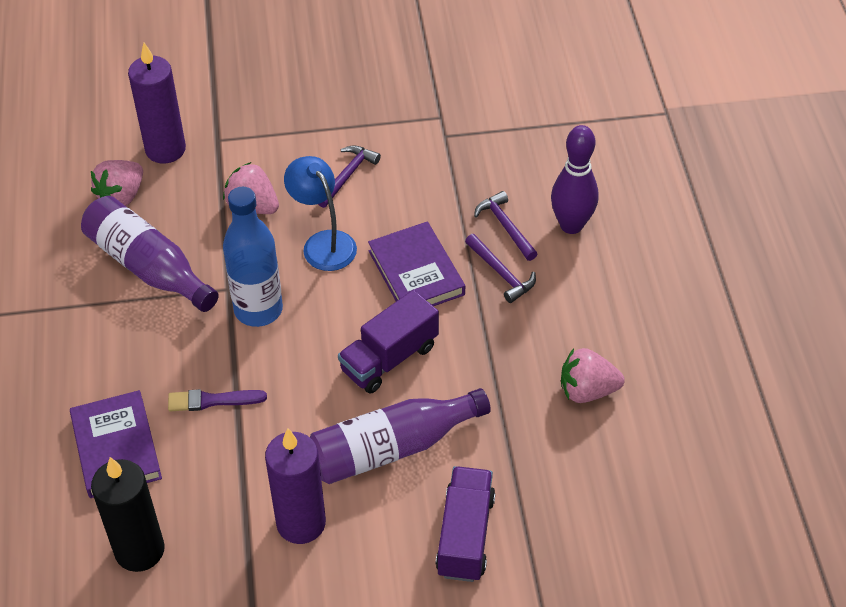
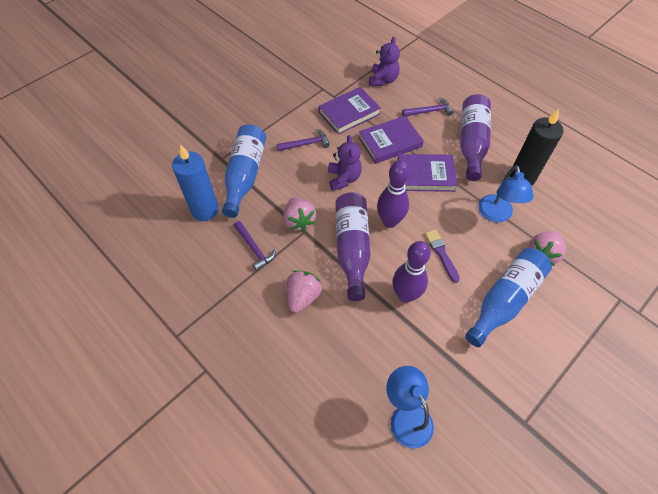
blue bottle: 1 -> 2
blue candle: 0 -> 1
blue lamp: 1 -> 2
purple book: 2 -> 3
purple bowling pin: 1 -> 2
purple candle: 2 -> 0
purple teddy bear: 0 -> 2
purple truck: 2 -> 0

